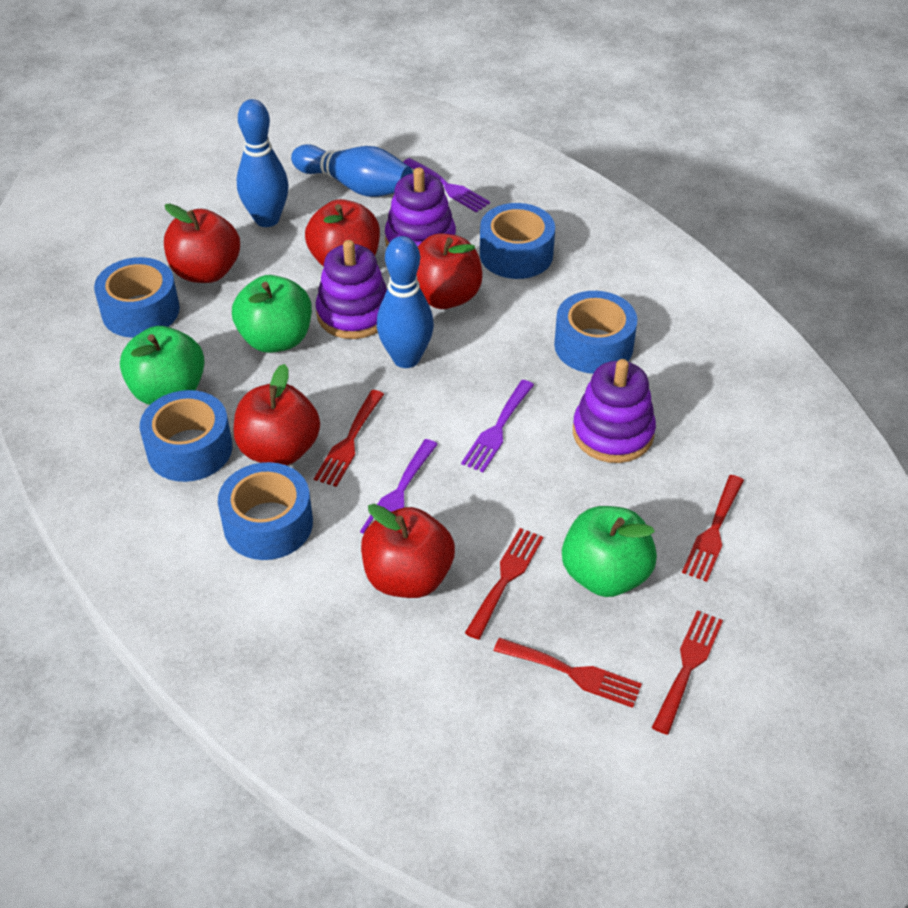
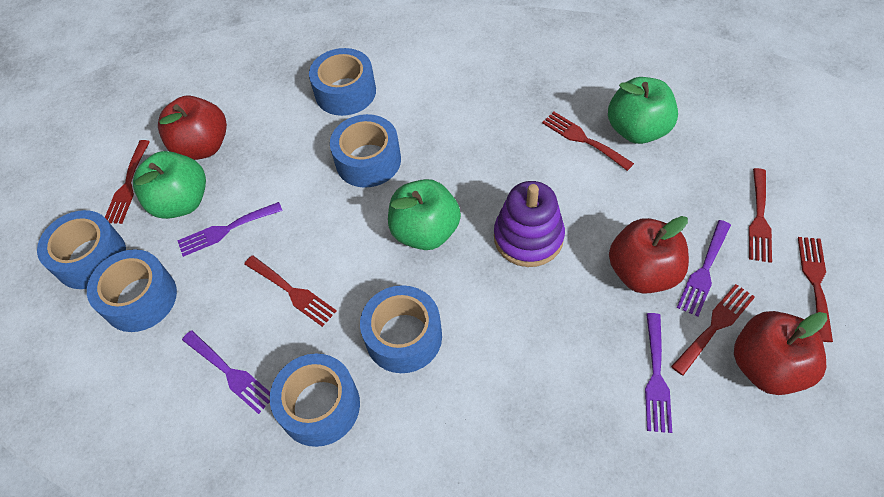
blue bowling pin: 3 -> 0
blue tape: 5 -> 6
purple fork: 3 -> 4
purple stacking toy: 3 -> 1
red apple: 5 -> 3
red fork: 5 -> 6

